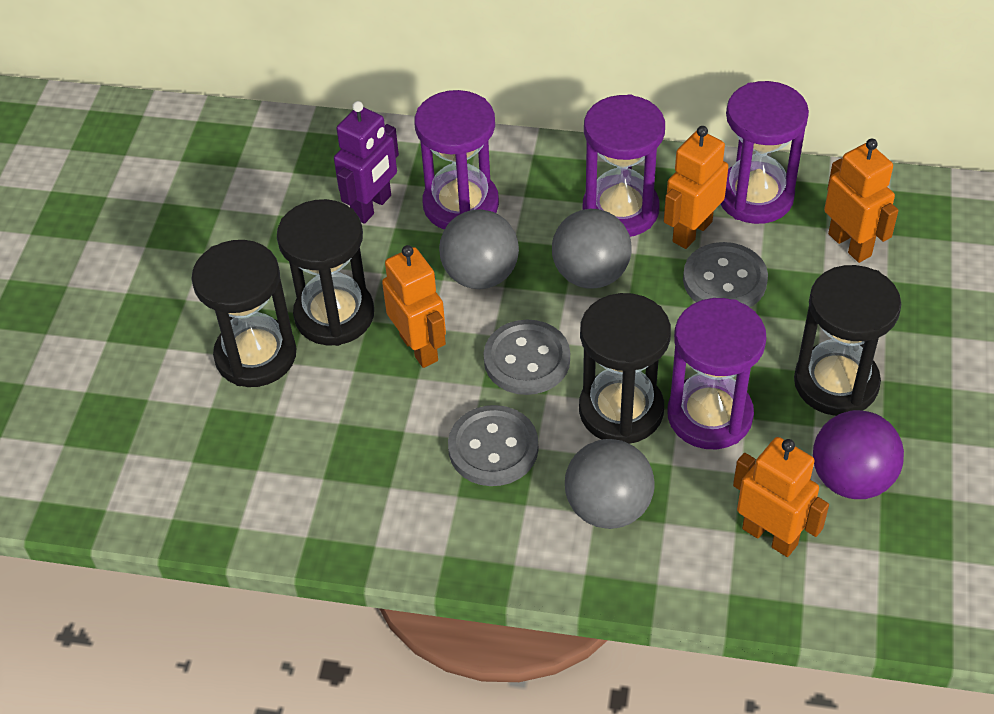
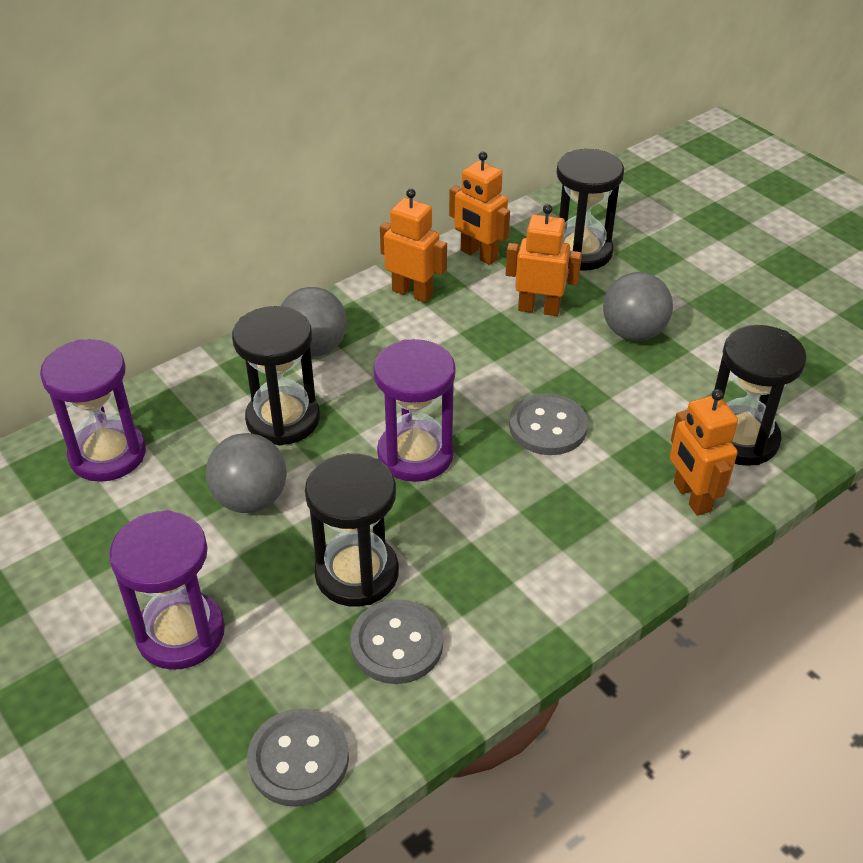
purple ball: 1 -> 0
purple hourglass: 4 -> 3
purple robot: 1 -> 0

